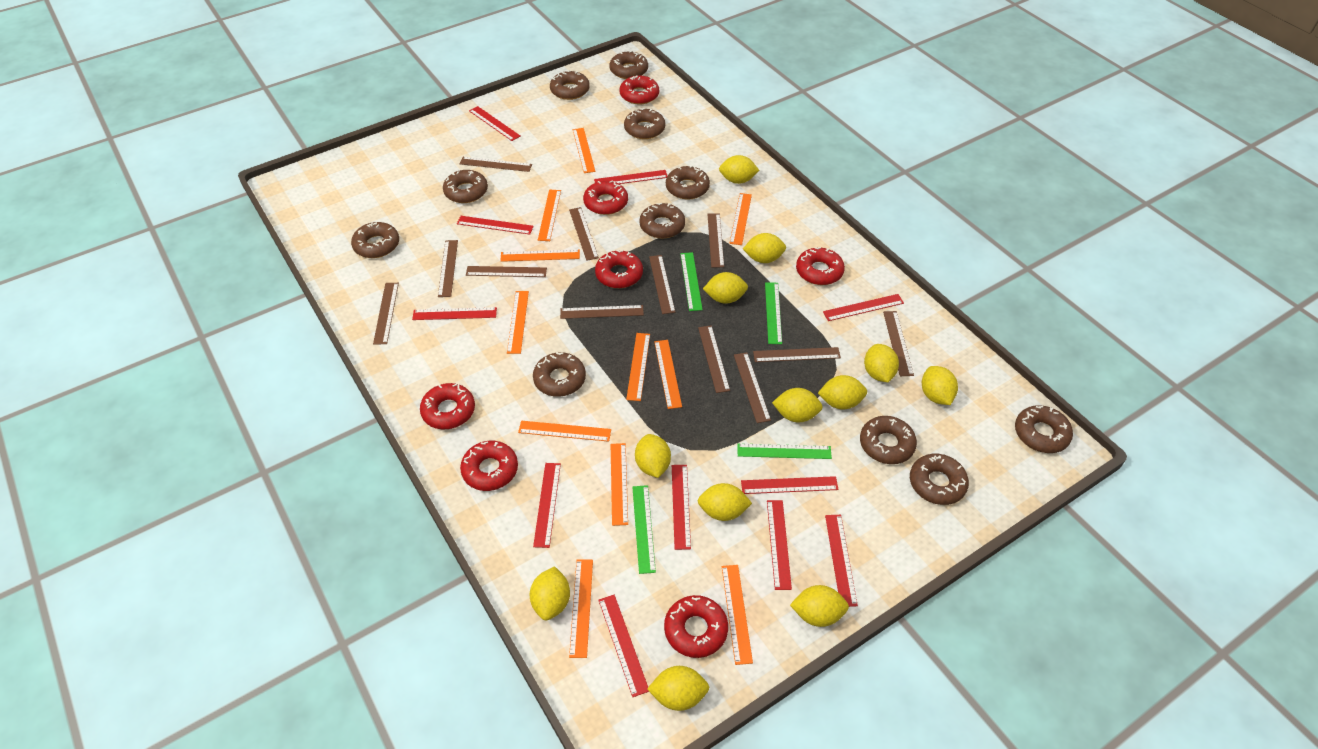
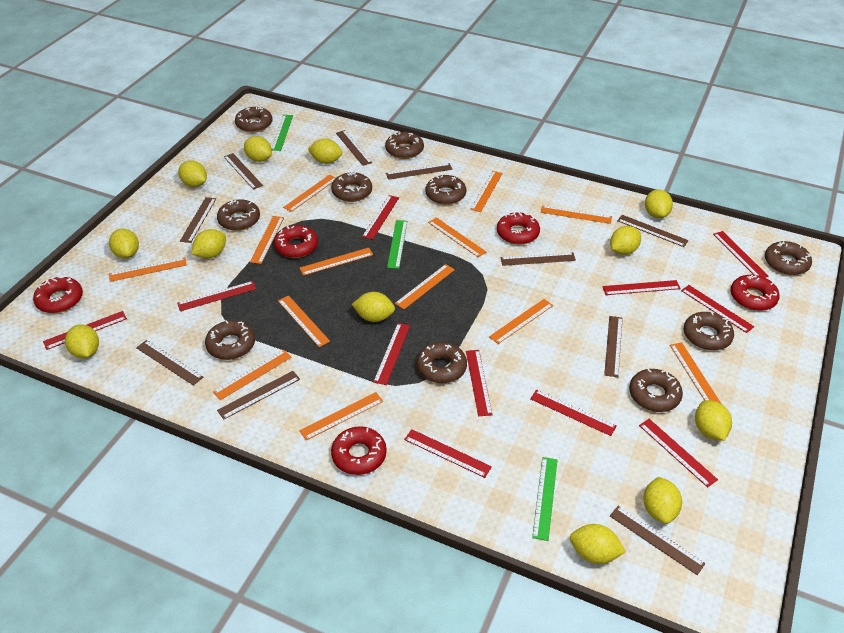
brown donut: 11 -> 10
brown ruler: 12 -> 10
green ruler: 4 -> 3
orange ruler: 11 -> 13
red donut: 7 -> 5

